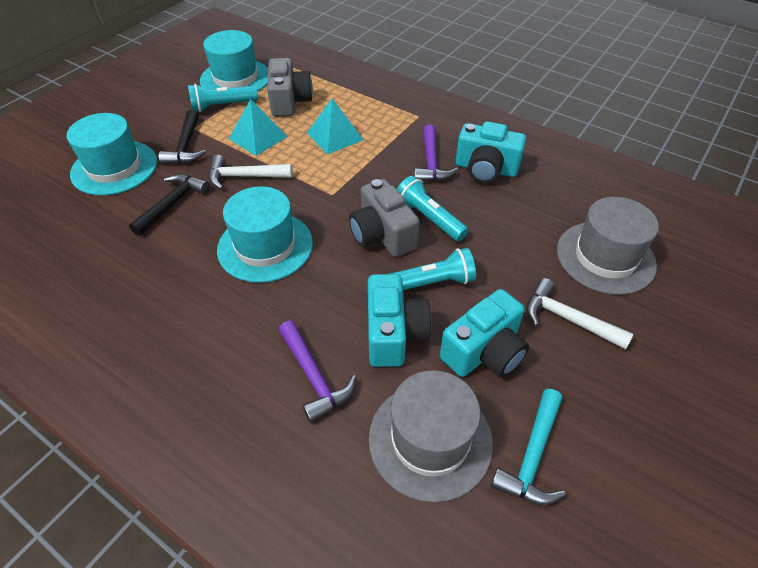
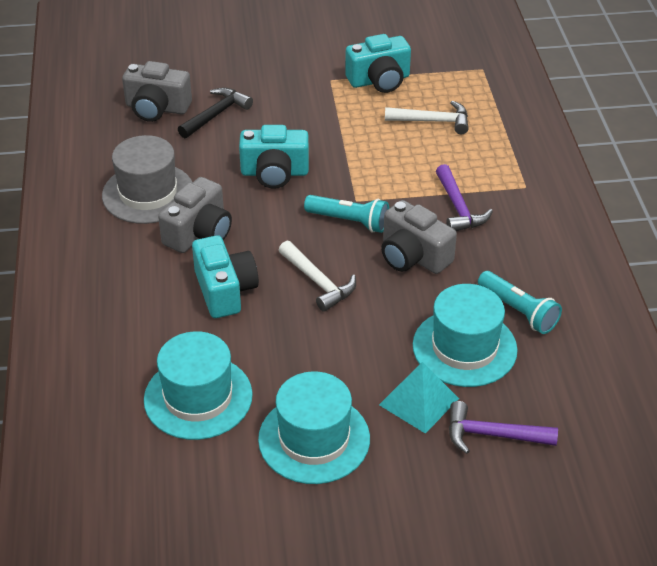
black hammer: 2 -> 1
grey camera: 2 -> 3
grey hat: 2 -> 1
turquoise flashlight: 3 -> 2
turquoise hammer: 1 -> 0
turquoise pyramid: 2 -> 1

